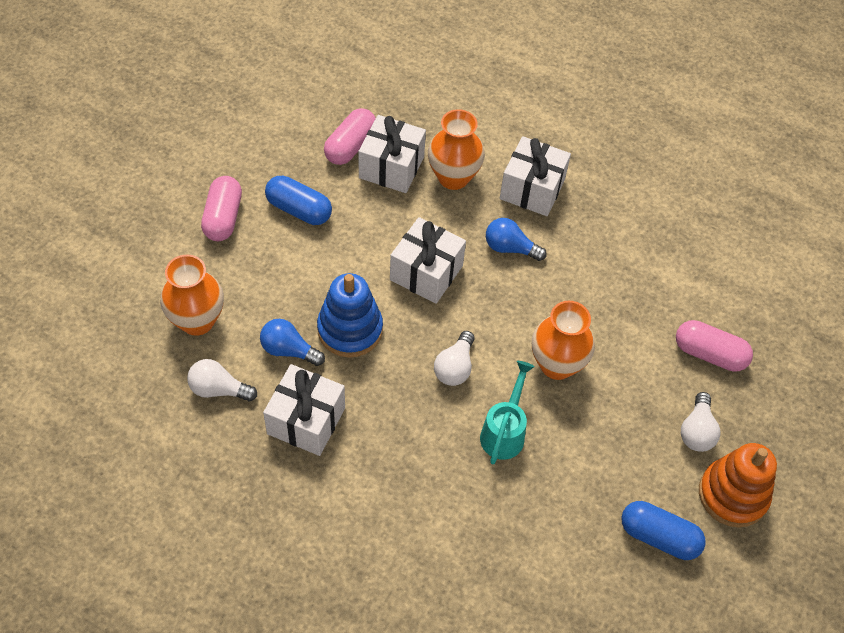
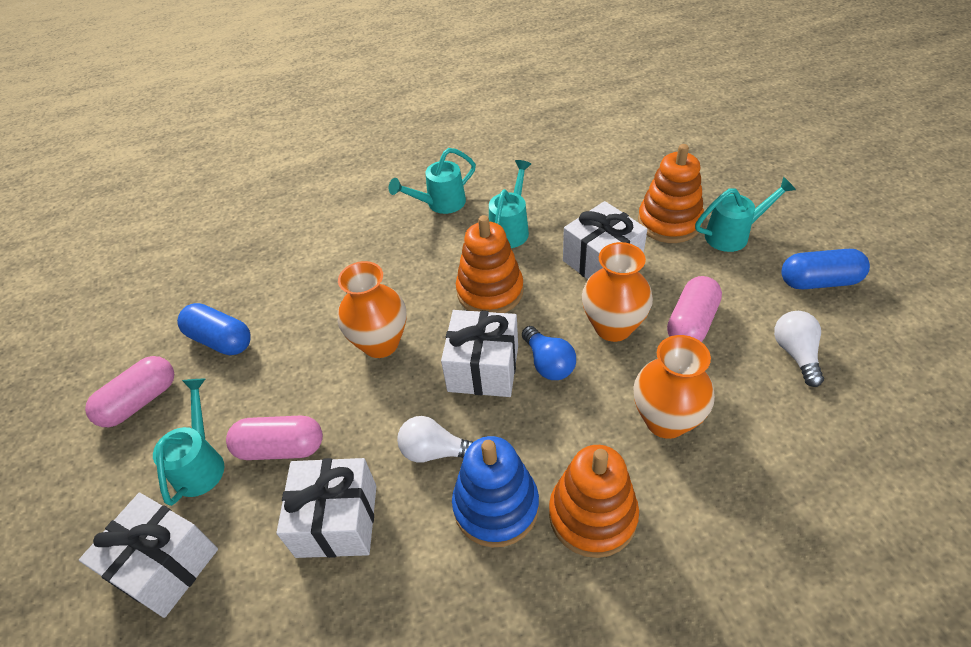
blue light bulb: 2 -> 1
orange stacking toy: 1 -> 3
turquoise watering can: 1 -> 4
white light bulb: 3 -> 2

